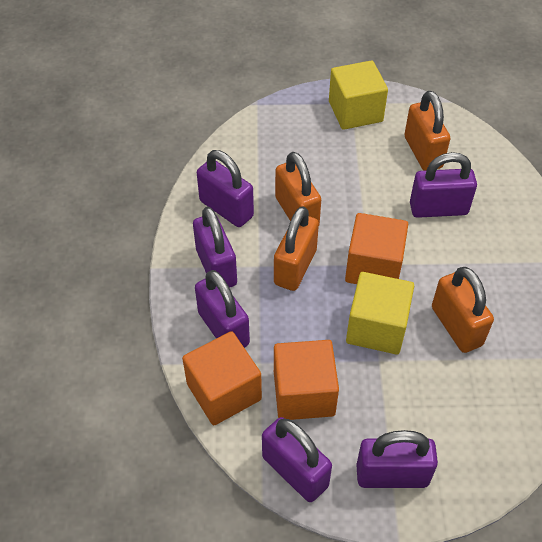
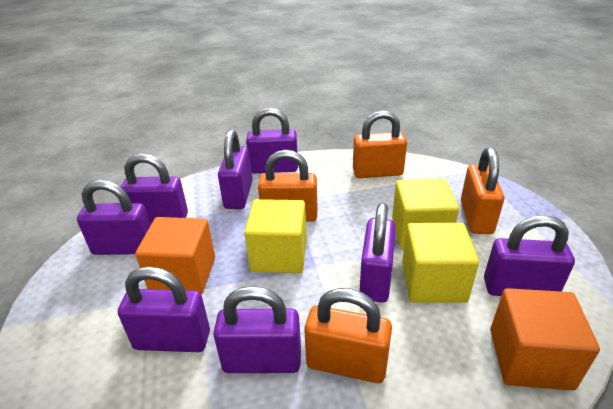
orange cube: 3 -> 2
purple padlock: 6 -> 8
yellow cube: 2 -> 3

